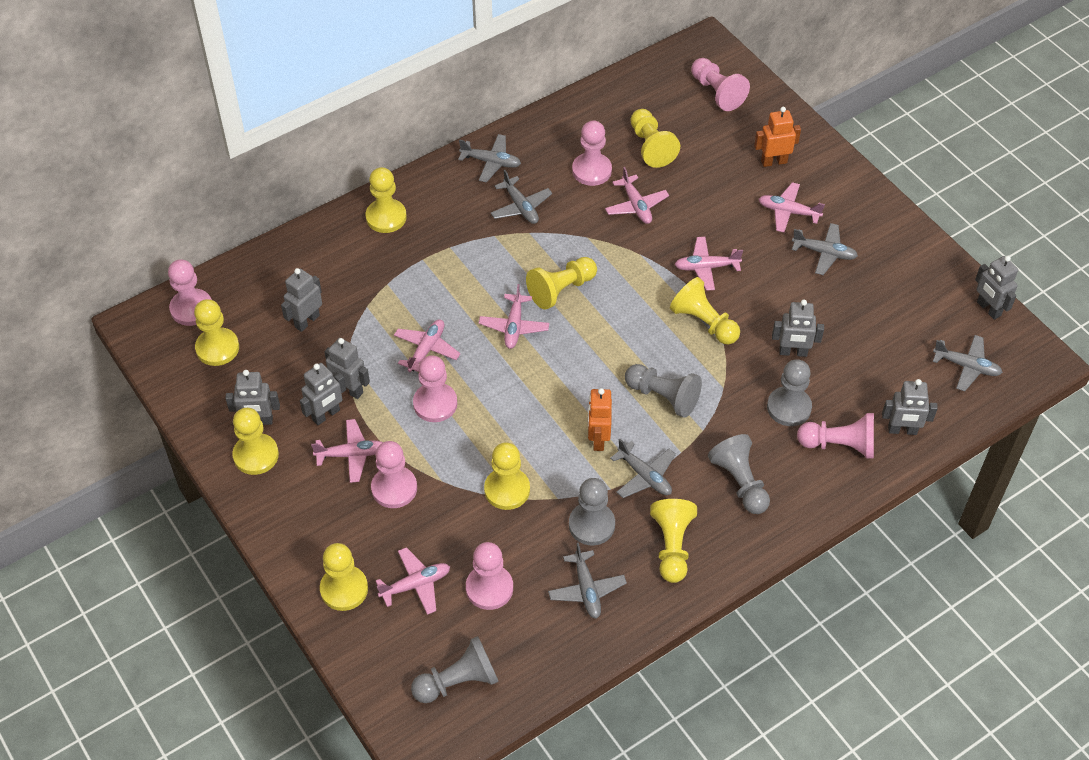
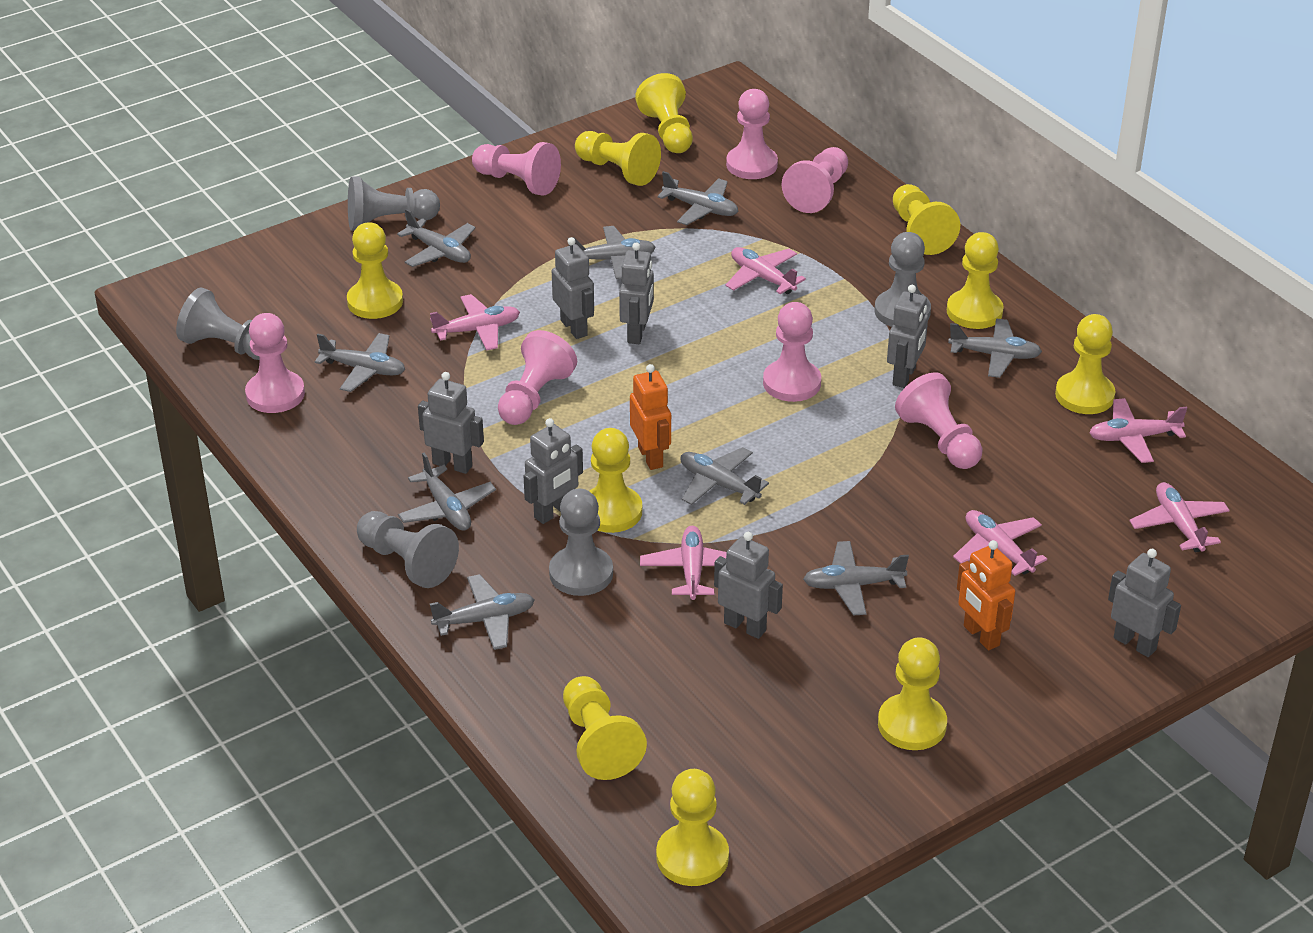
grey plane: 6 -> 9
pink plane: 7 -> 6
yellow pawn: 9 -> 10

